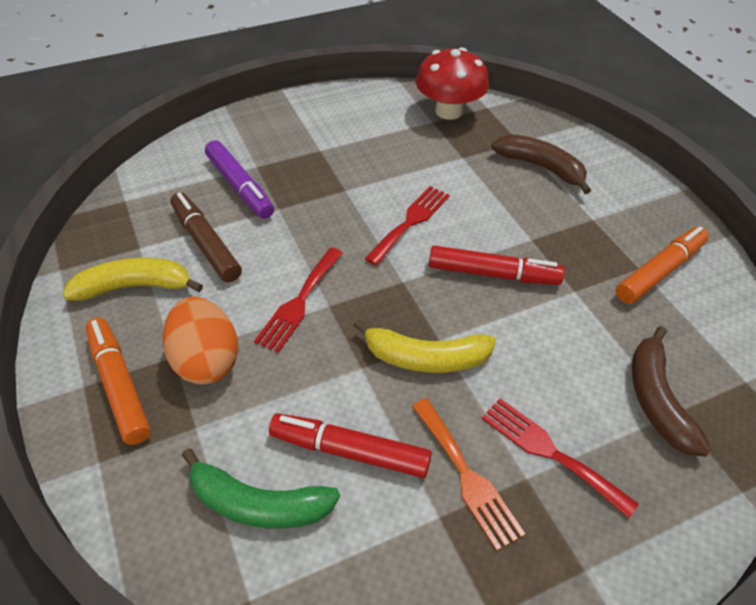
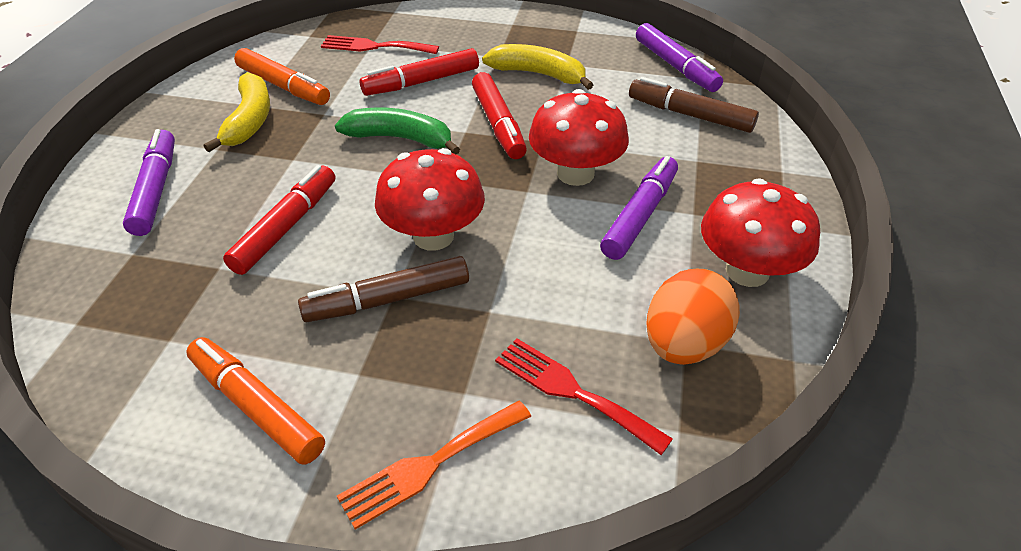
brown banana: 2 -> 0
brown marker: 1 -> 2
purple marker: 1 -> 3
red fork: 3 -> 2
red marker: 2 -> 3
red mushroom: 1 -> 3

